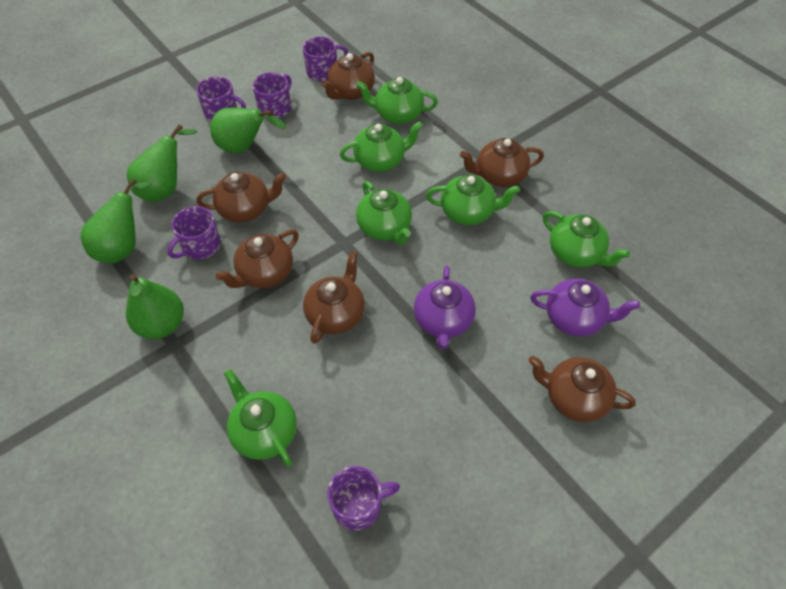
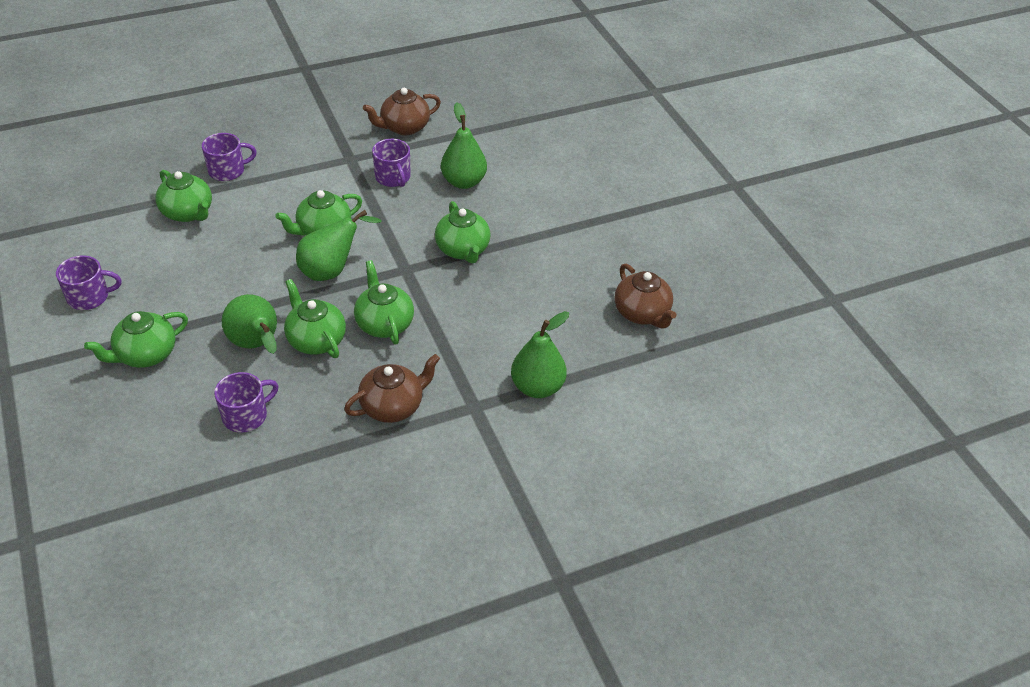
brown teapot: 6 -> 3
purple mug: 5 -> 4
purple teapot: 2 -> 0

